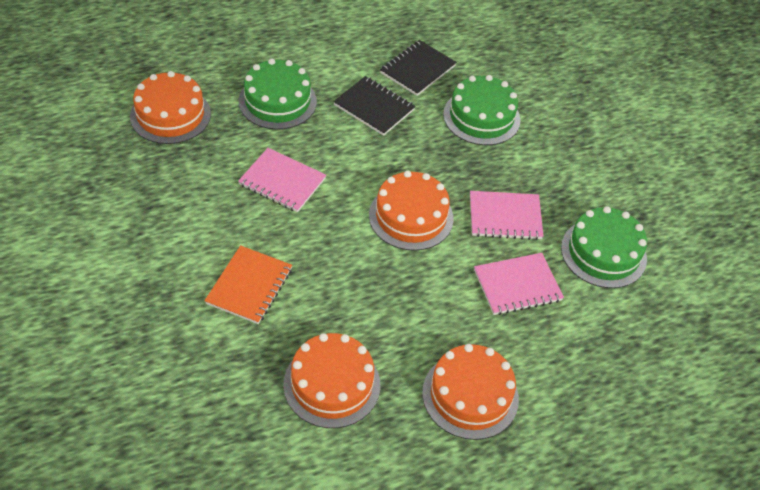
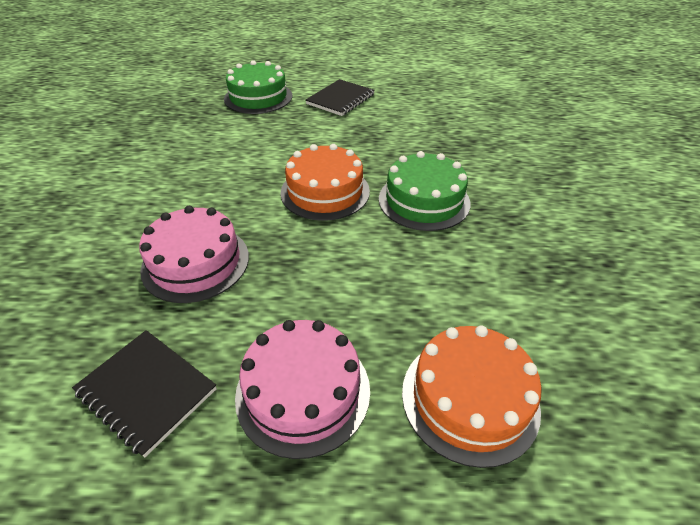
green cake: 3 -> 2
orange cake: 4 -> 2
orange notebook: 1 -> 0
pink cake: 0 -> 2
pink notebook: 3 -> 0

